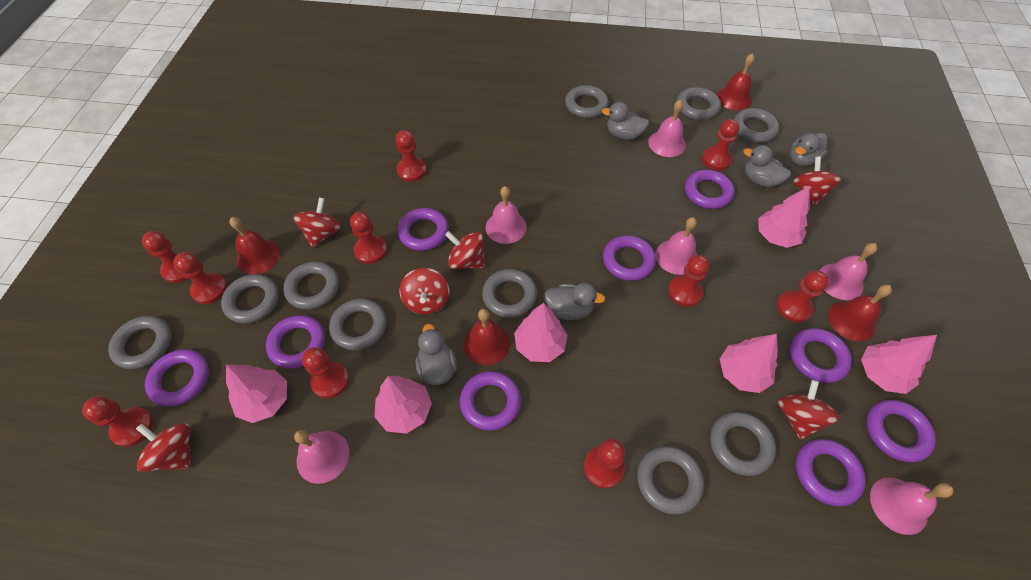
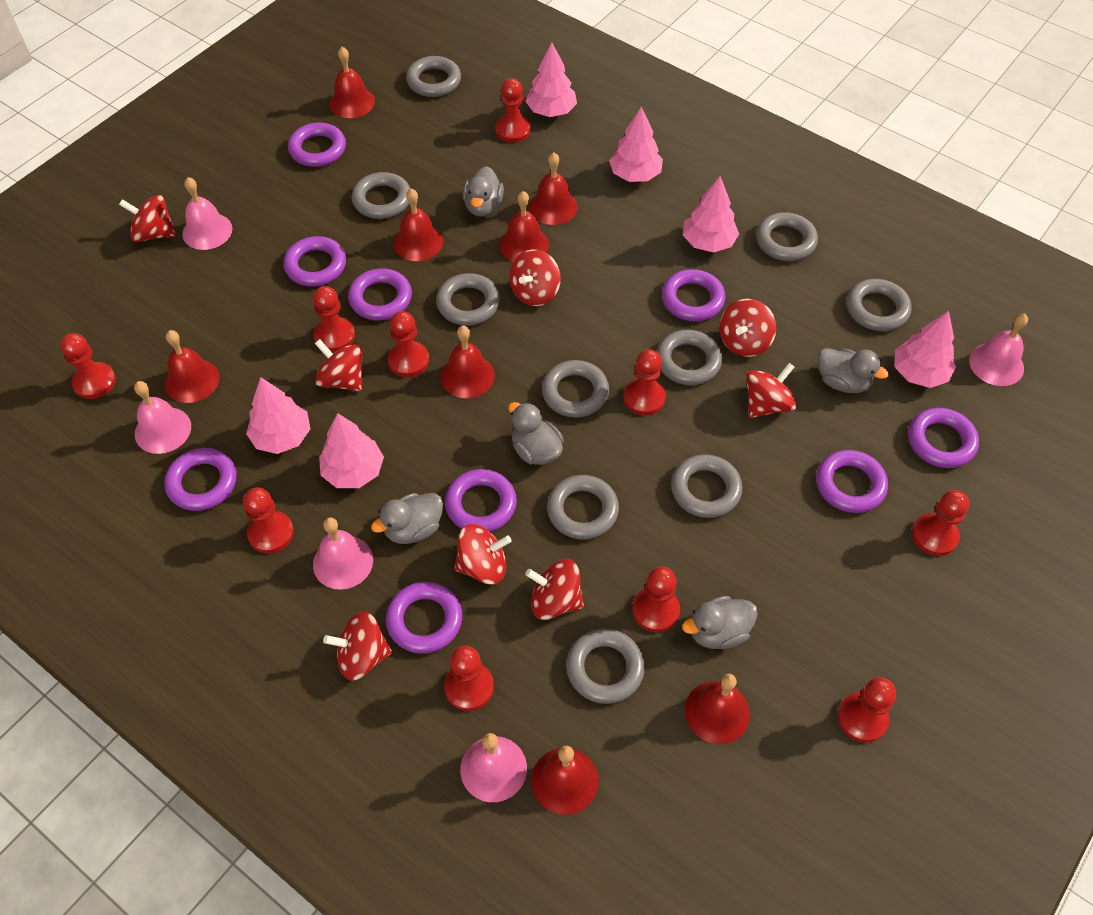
pink bell: 6 -> 5
red bell: 4 -> 8
red spinning top: 6 -> 8

